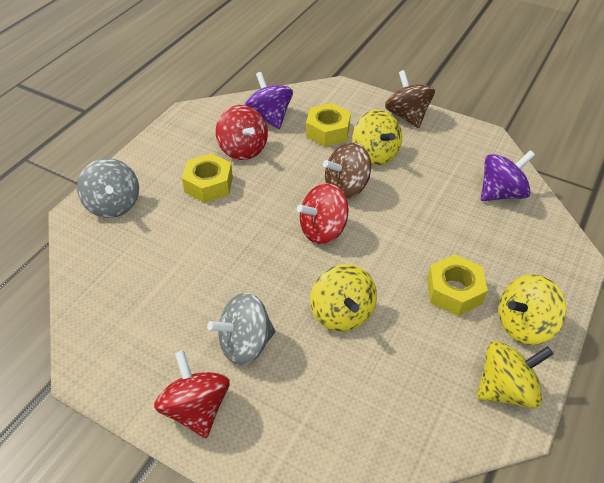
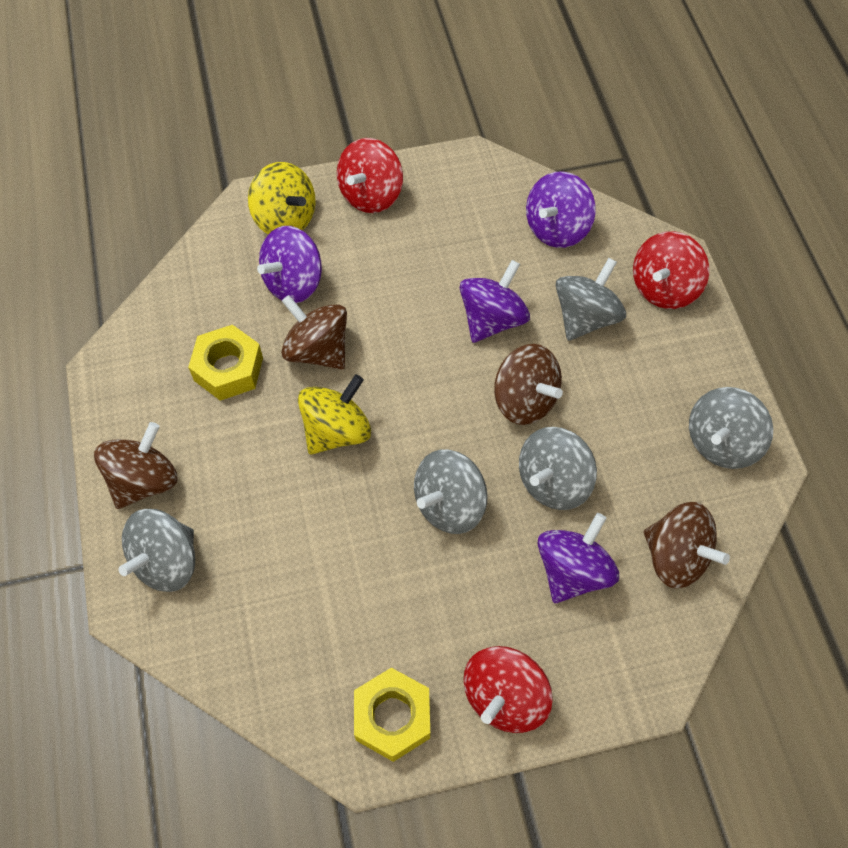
brown spinning top: 2 -> 4
grey spinning top: 2 -> 5
purple spinning top: 2 -> 4
yellow nut: 3 -> 2
yellow spinning top: 4 -> 2

